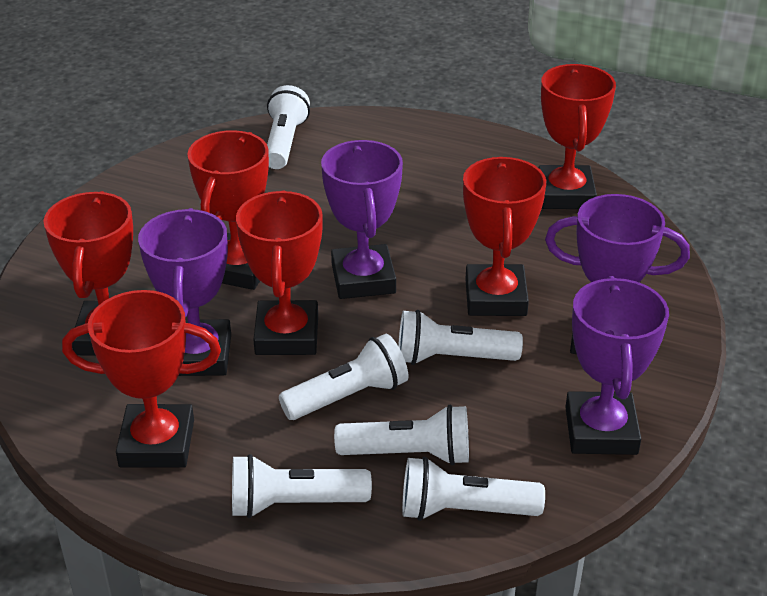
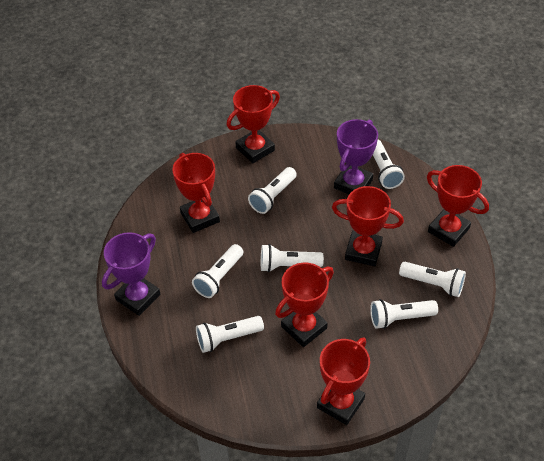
purple trophy: 4 -> 2
white flashlight: 6 -> 7

